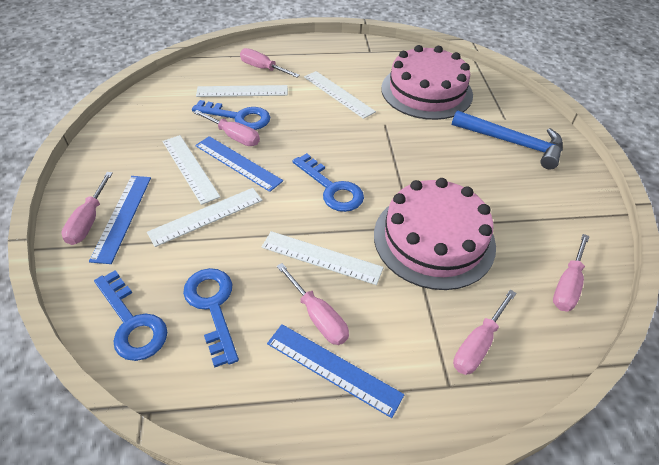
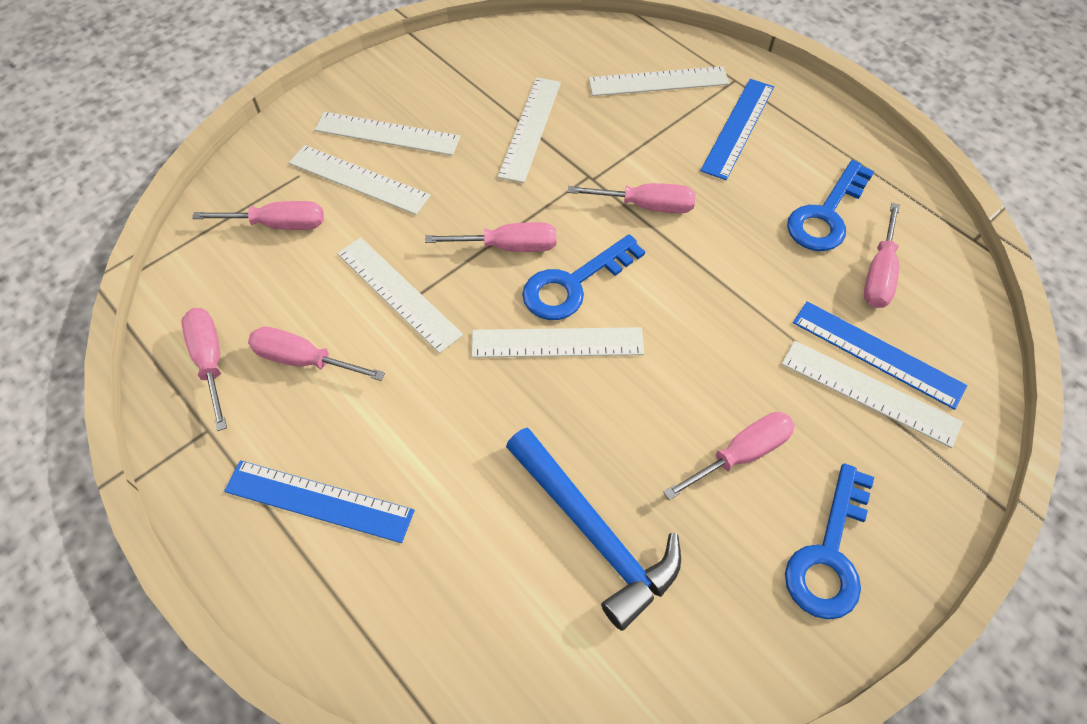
blue key: 4 -> 3
pink cake: 2 -> 0
pink screwdriver: 6 -> 7
white ruler: 5 -> 7

